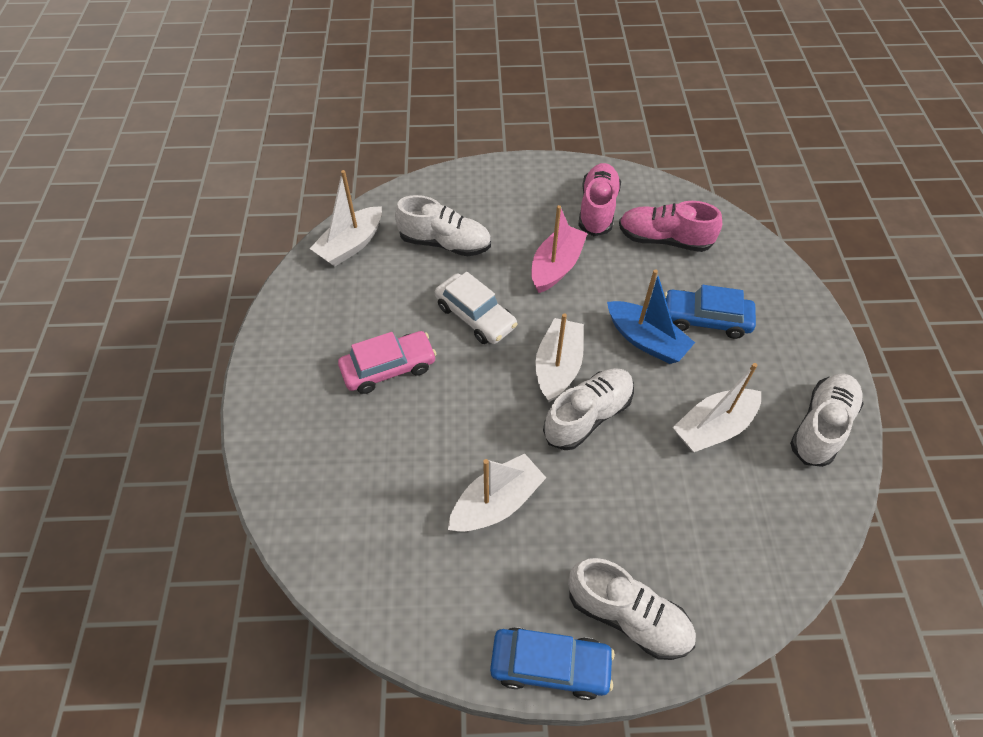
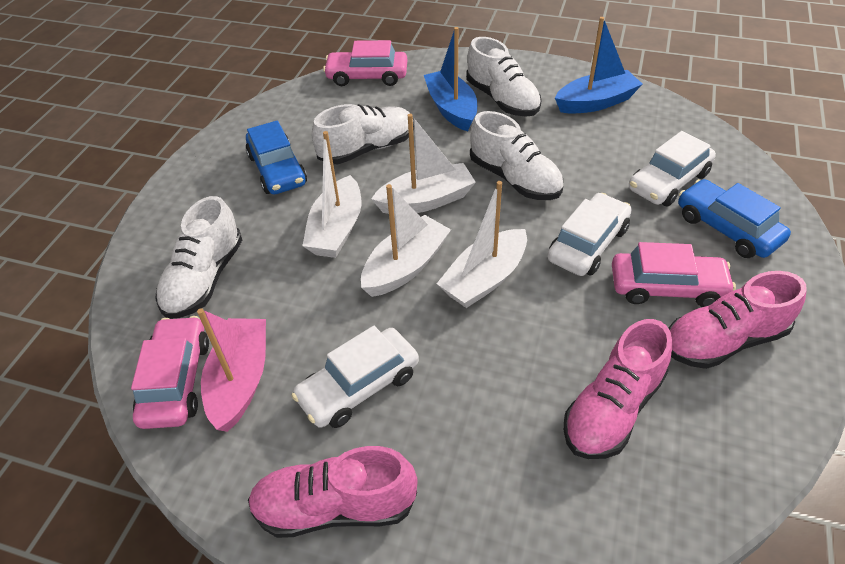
blue boat: 1 -> 2
pink car: 1 -> 3
pink shoe: 2 -> 3
white car: 1 -> 3

